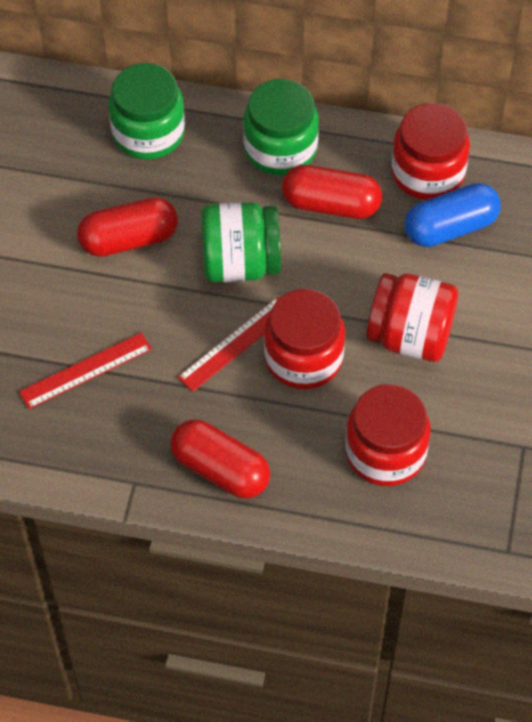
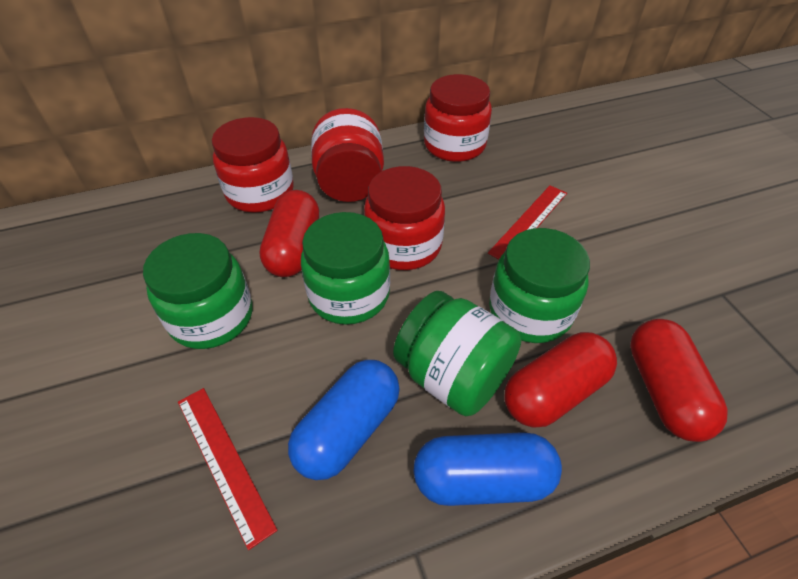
blue capsule: 1 -> 2
green jar: 3 -> 4

